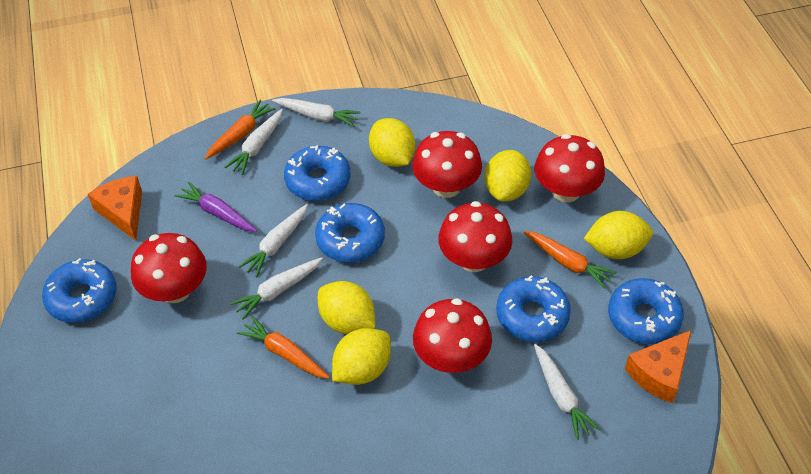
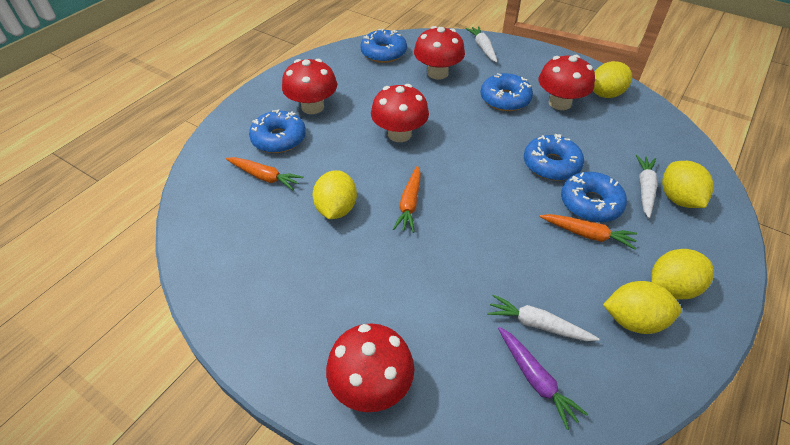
orange cheese: 2 -> 0
white carrot: 5 -> 3

